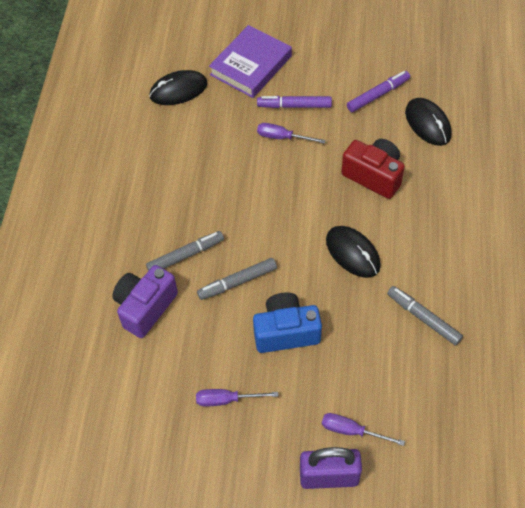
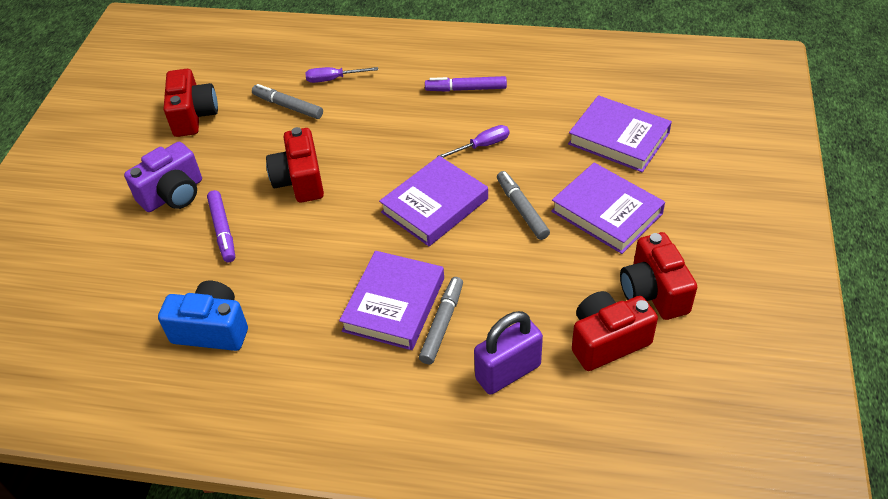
black mouse: 3 -> 0
purple book: 1 -> 4
purple screwdriver: 3 -> 2
red camera: 1 -> 4

